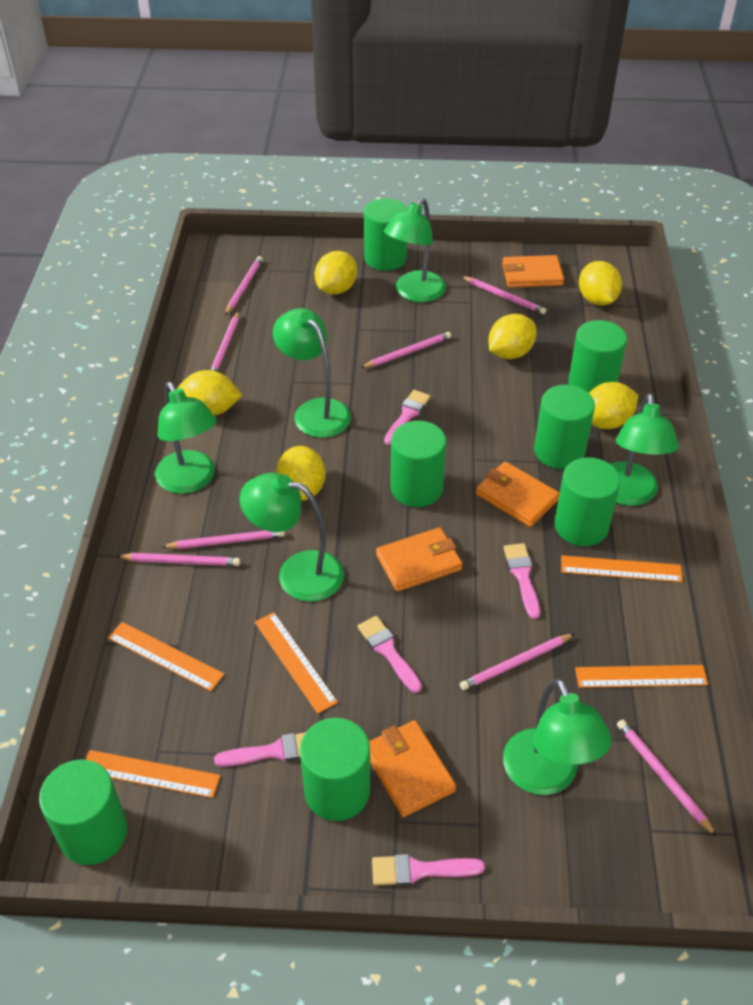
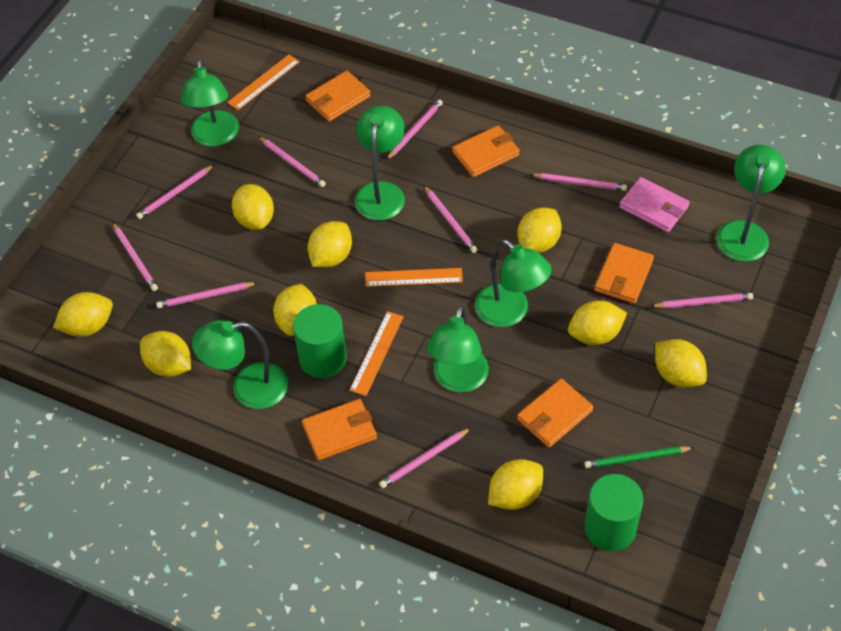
green cylinder: 7 -> 2
green pencil: 0 -> 1
orange ruler: 5 -> 3
orange wallet: 4 -> 5
pink brush: 5 -> 0
pink pencil: 8 -> 9
pink wallet: 0 -> 1
yellow lemon: 6 -> 9

